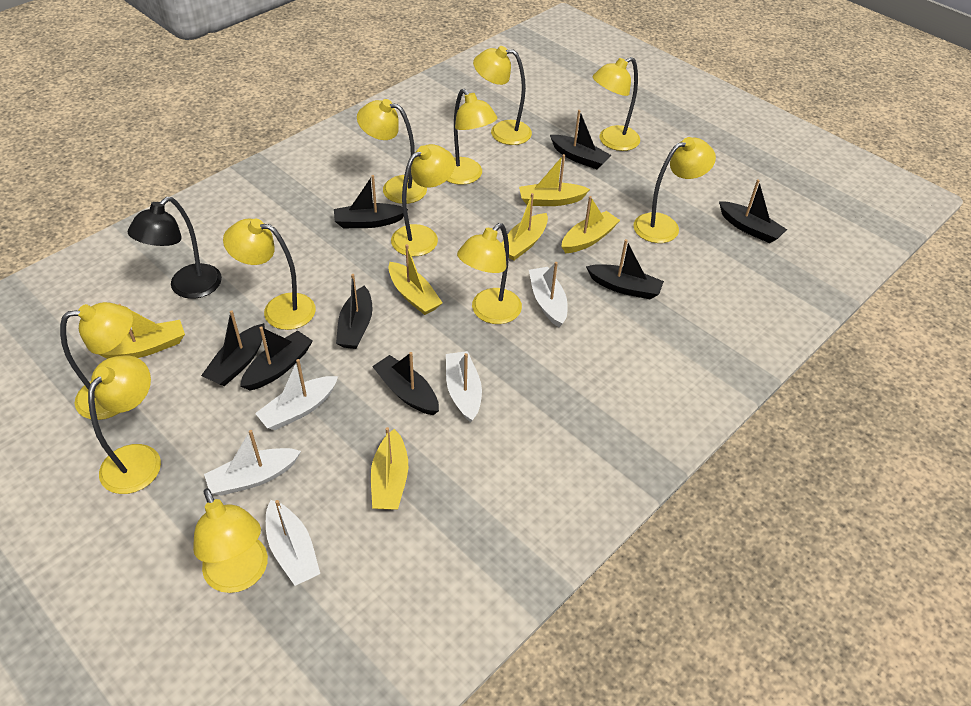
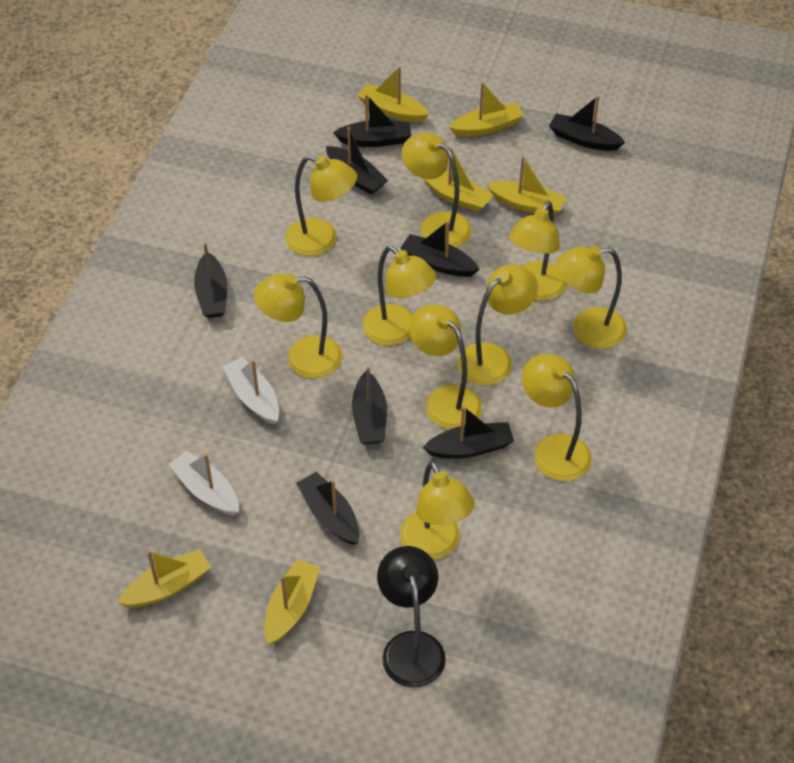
white boat: 5 -> 2
yellow lamp: 11 -> 10

